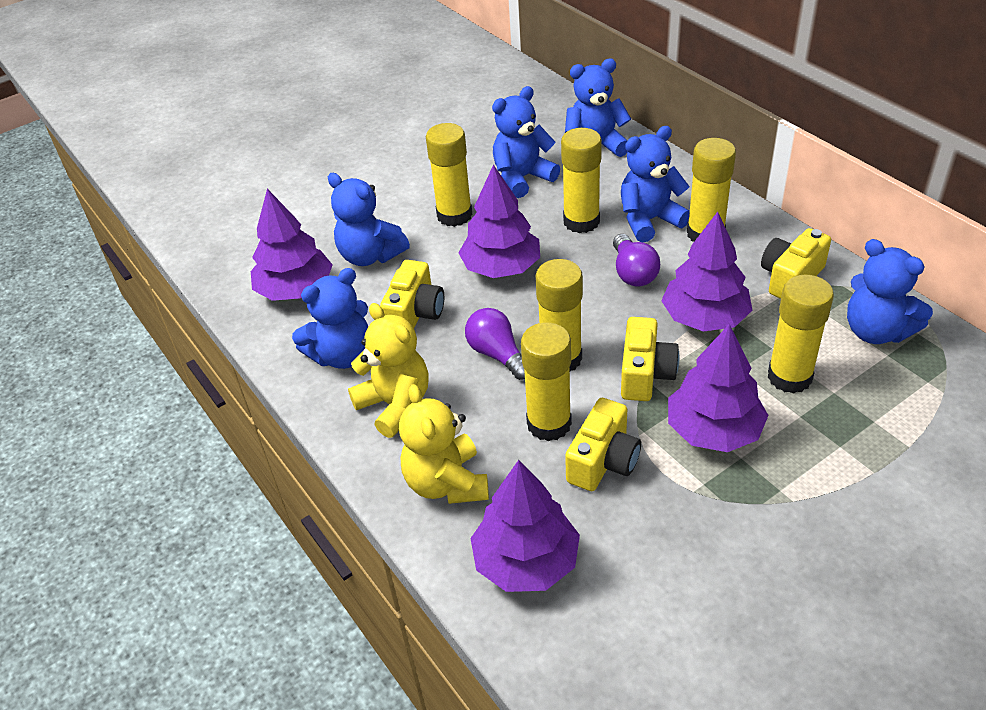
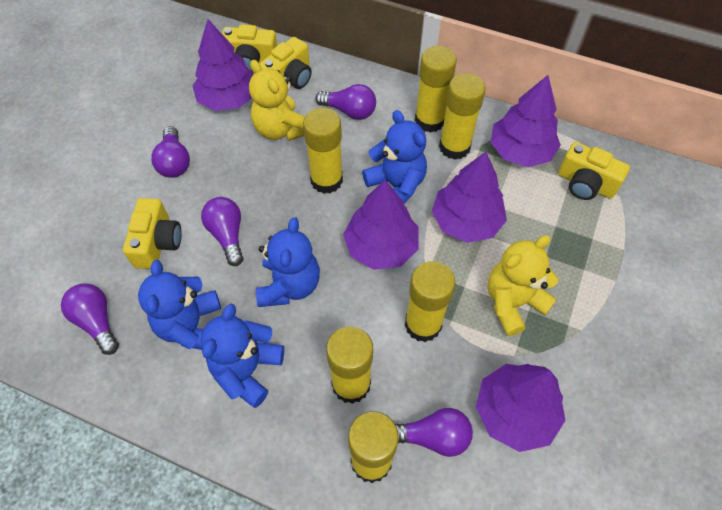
blue teddy bear: 6 -> 4
purple light bulb: 2 -> 5

